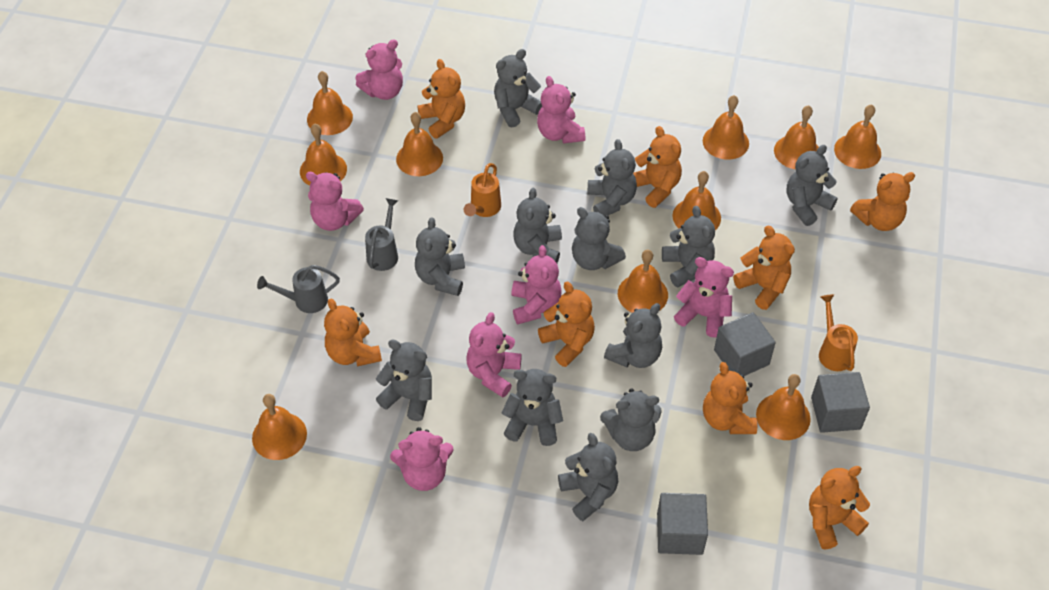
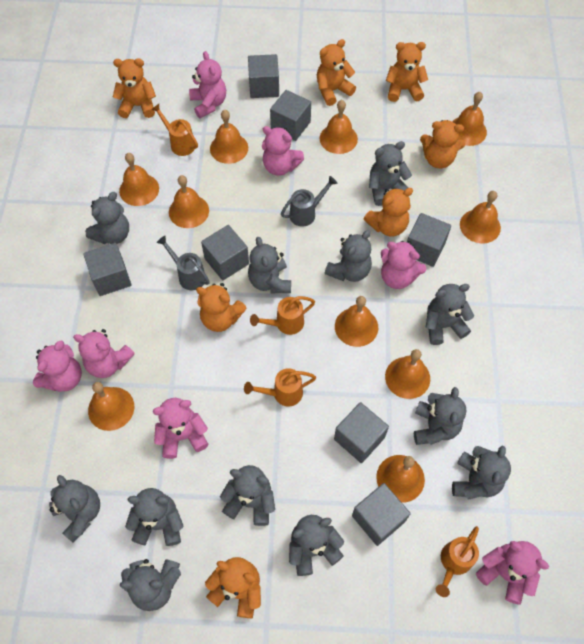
grey cube: 3 -> 7
orange teddy bear: 8 -> 7
orange watering can: 2 -> 4

